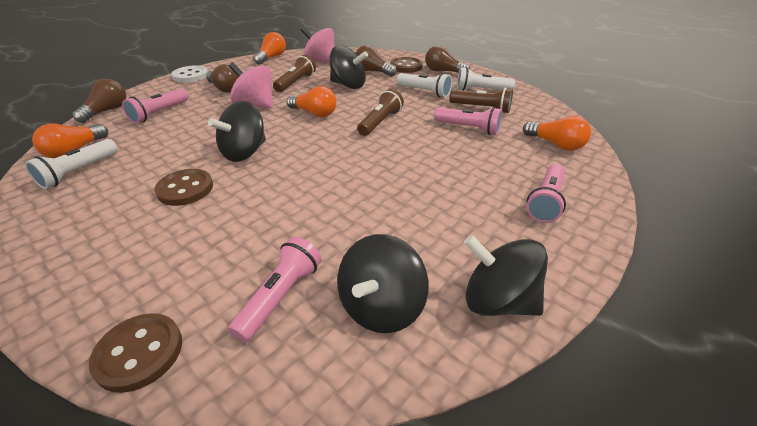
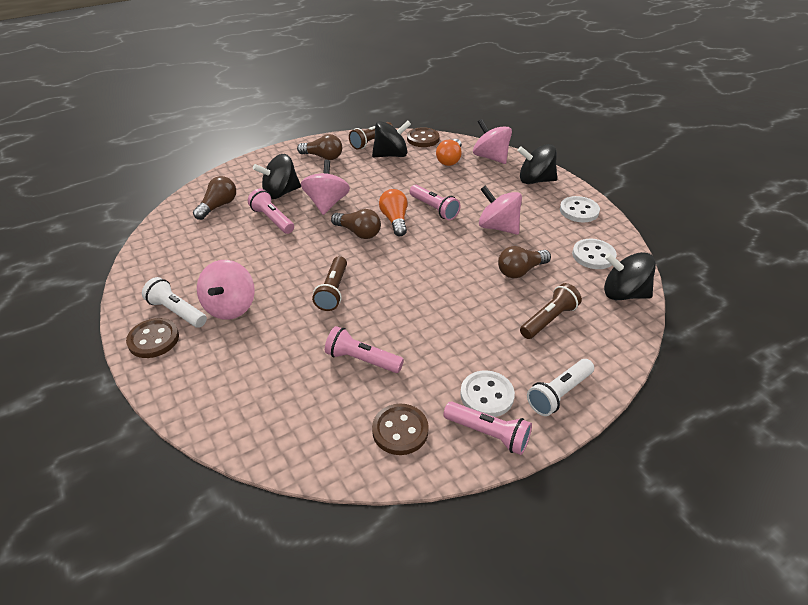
orange light bulb: 4 -> 2
pink spinning top: 2 -> 4
white button: 1 -> 3
white flashlight: 3 -> 2

